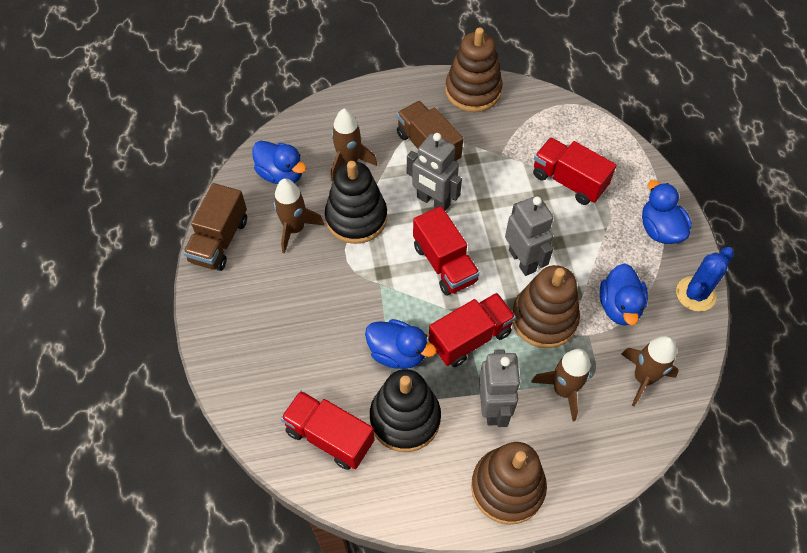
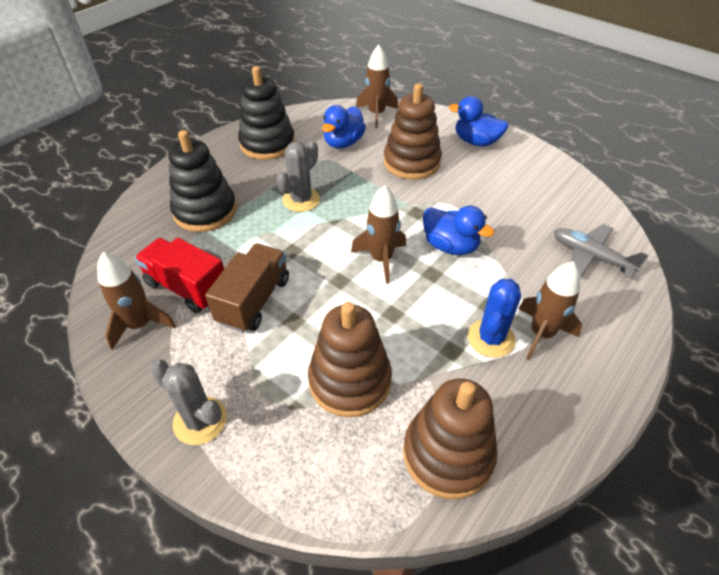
blue duck: 4 -> 3
brown truck: 2 -> 1
grey cactus: 0 -> 2
grey plane: 0 -> 1
grey robot: 3 -> 0
red truck: 4 -> 1

